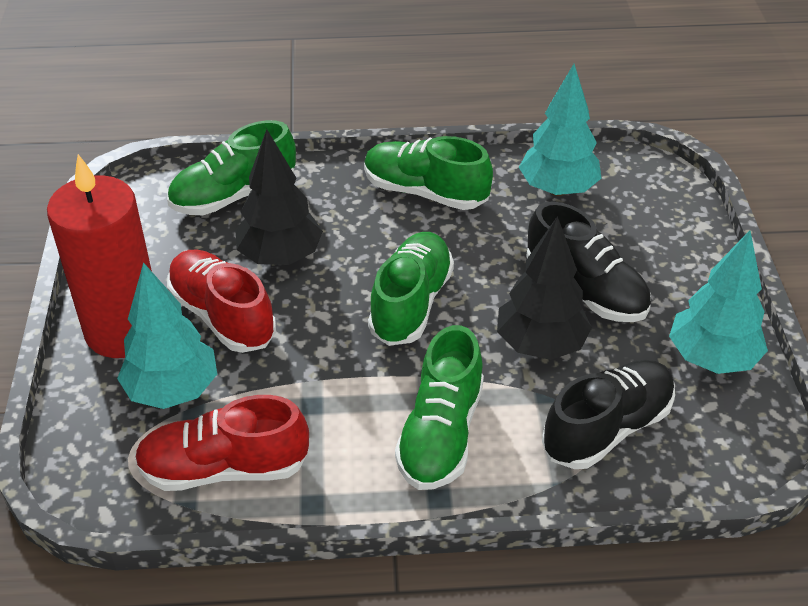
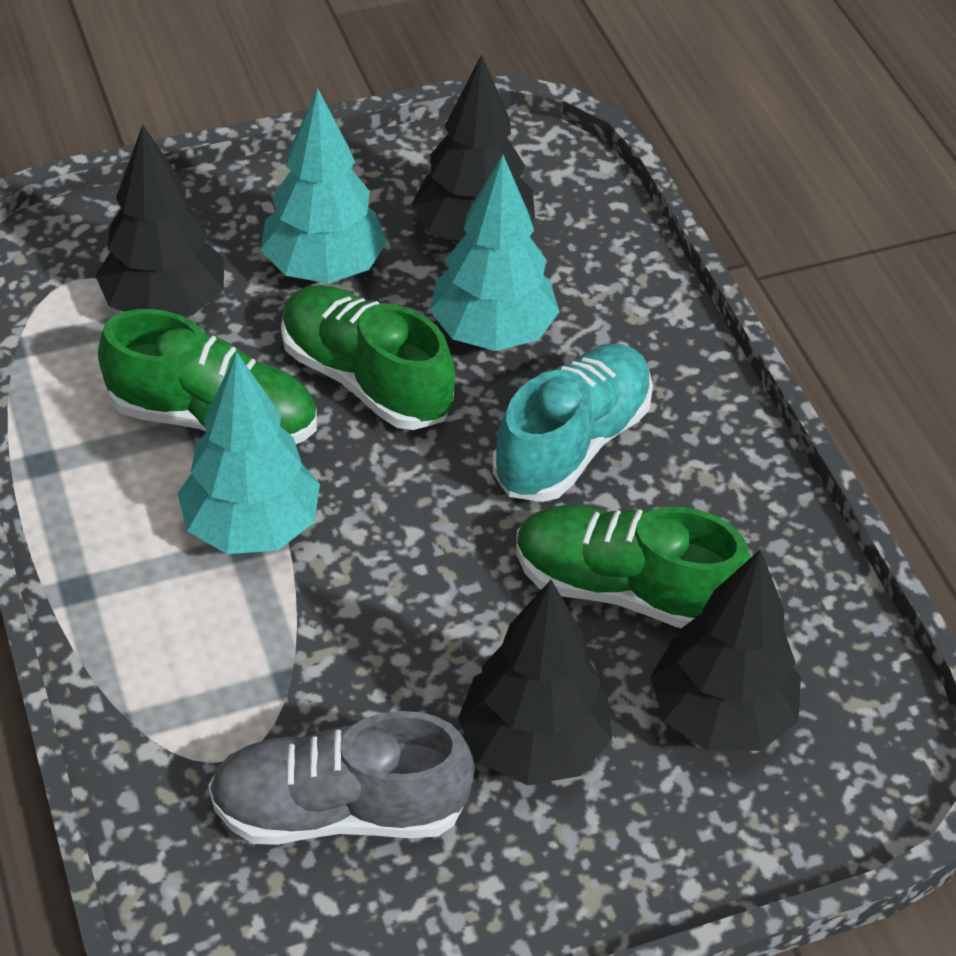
black shoe: 2 -> 0
black tree: 2 -> 4
green shoe: 4 -> 3
grey shoe: 0 -> 1
red candle: 1 -> 0
red shoe: 2 -> 0
turquoise shoe: 0 -> 1

